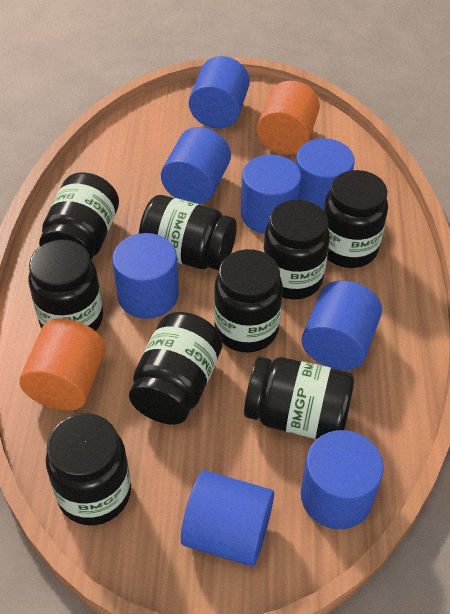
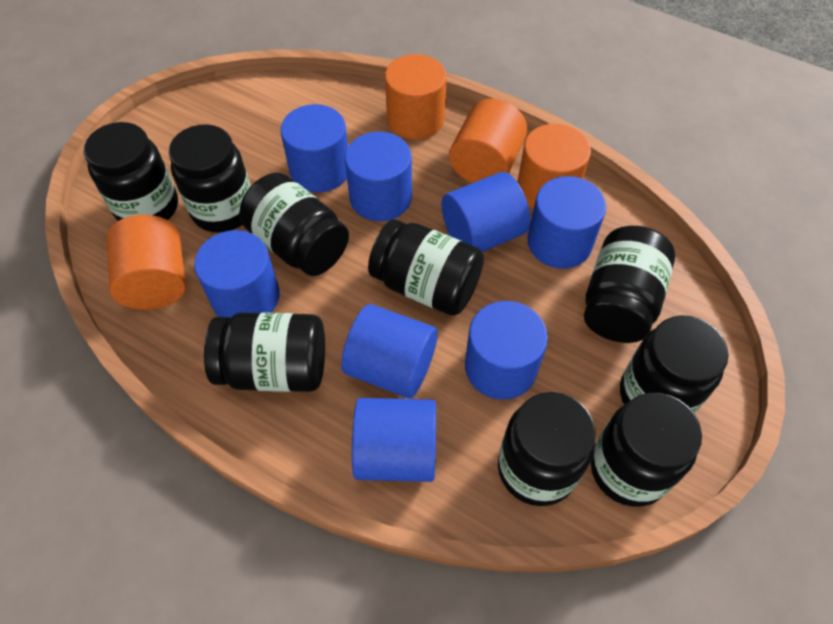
orange cylinder: 2 -> 4

